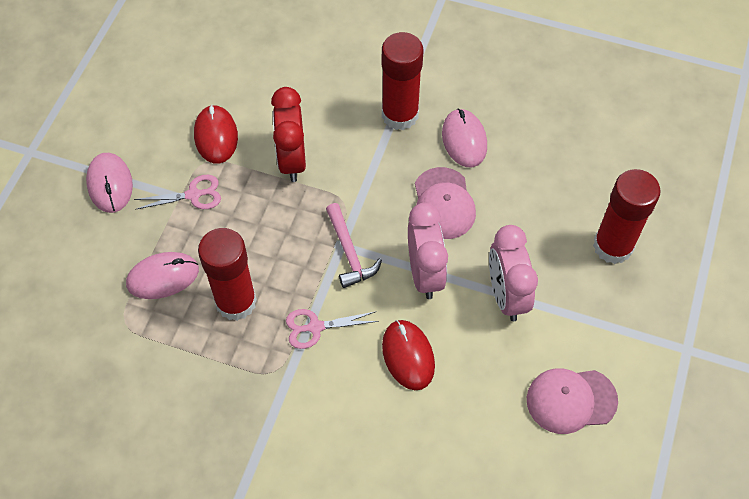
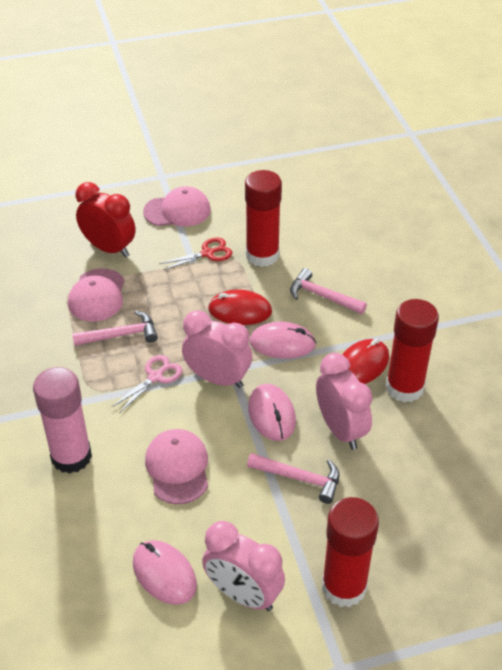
pink cap: 2 -> 3
pink clock: 2 -> 3
pink glue stick: 0 -> 1
pink hammer: 1 -> 3
pink scissors: 2 -> 1
red scissors: 0 -> 1

